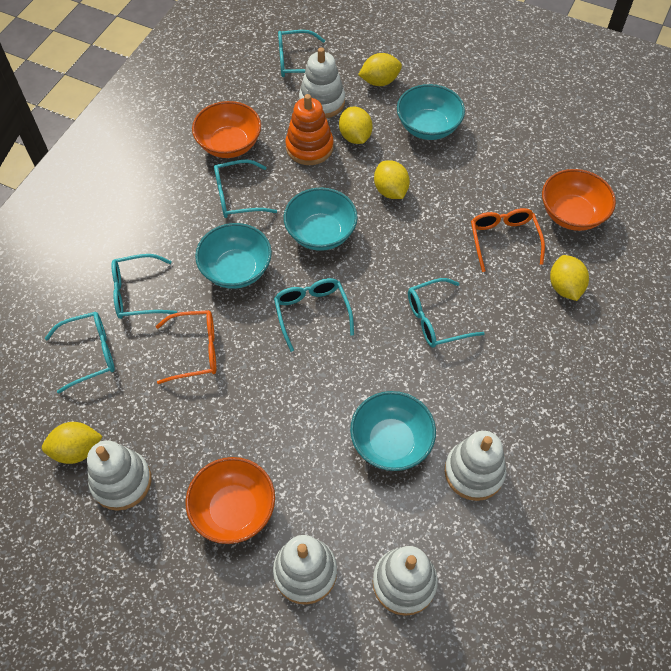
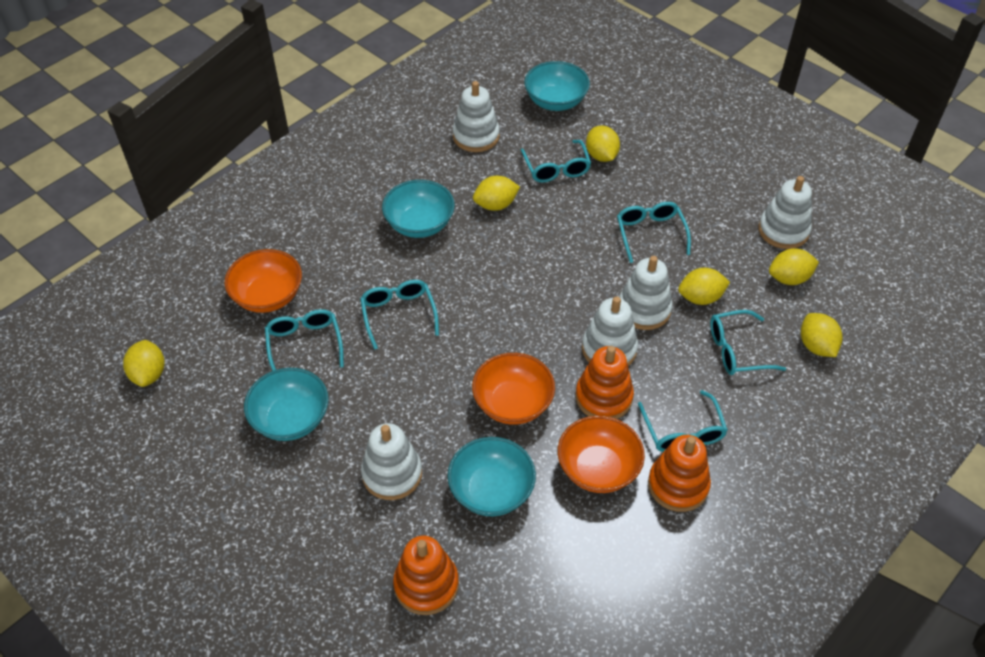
orange glasses: 2 -> 0
orange stacking toy: 1 -> 3
yellow lemon: 5 -> 6

